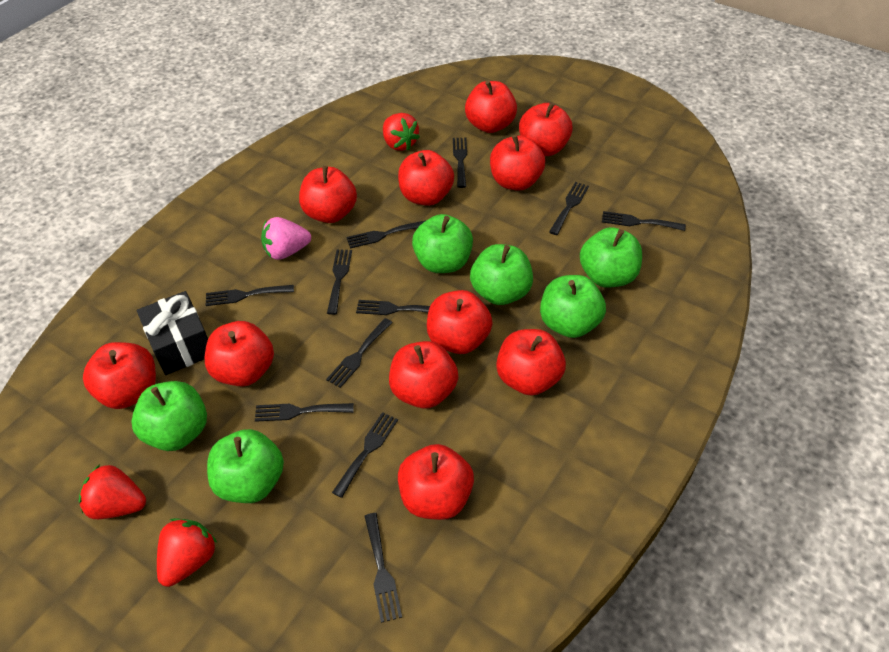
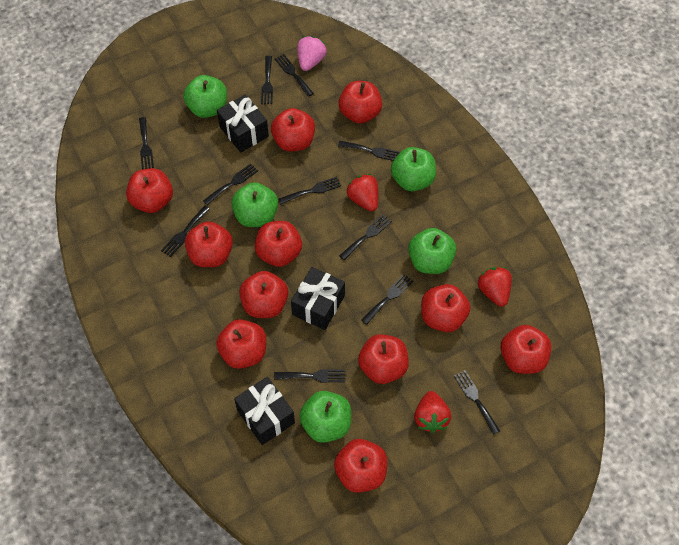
black gift: 1 -> 3
green apple: 6 -> 5

